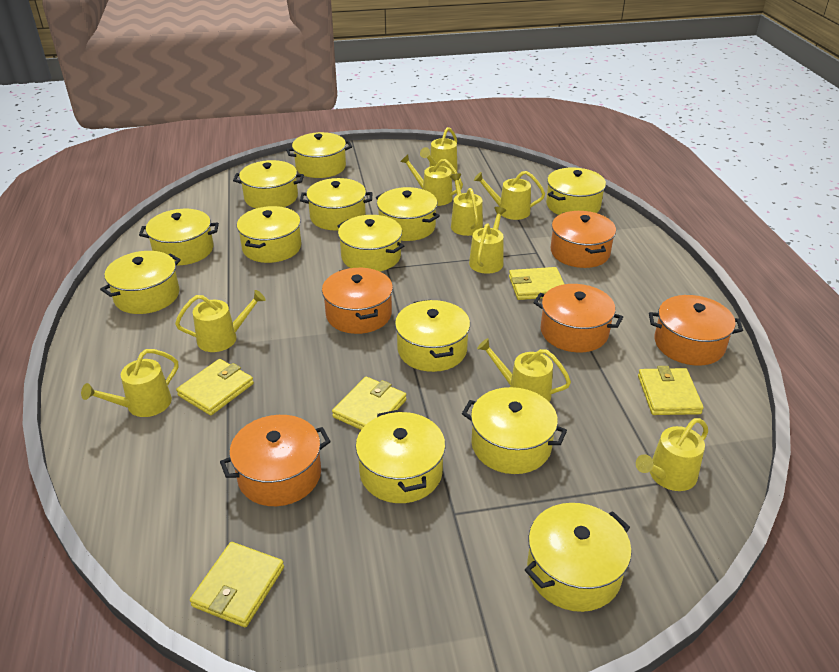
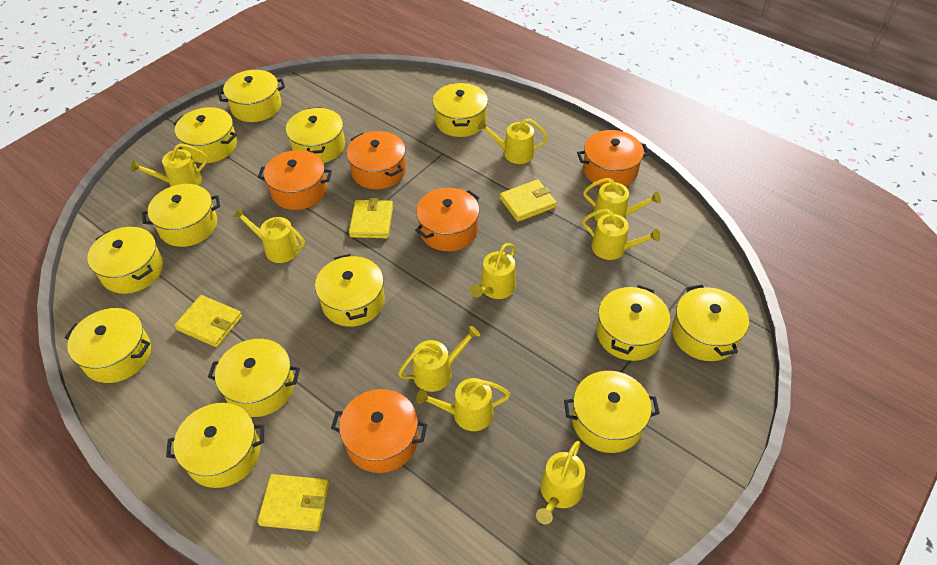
yellow wallet: 5 -> 4

